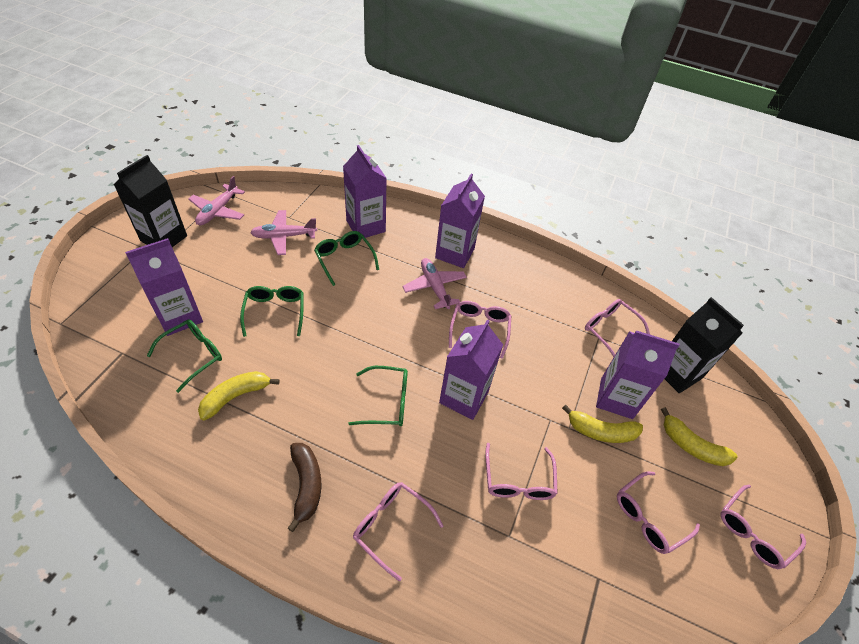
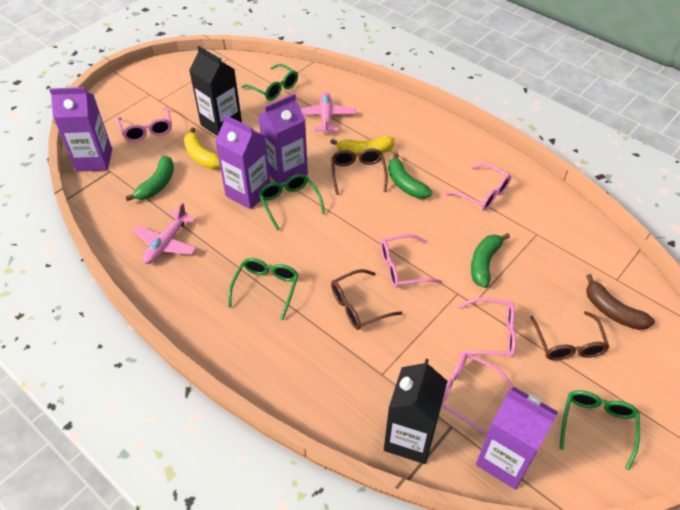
brown glasses: 0 -> 3
green banana: 0 -> 3
pink glasses: 6 -> 5
pink plane: 3 -> 2
purple carton: 5 -> 4
yellow banana: 3 -> 2

